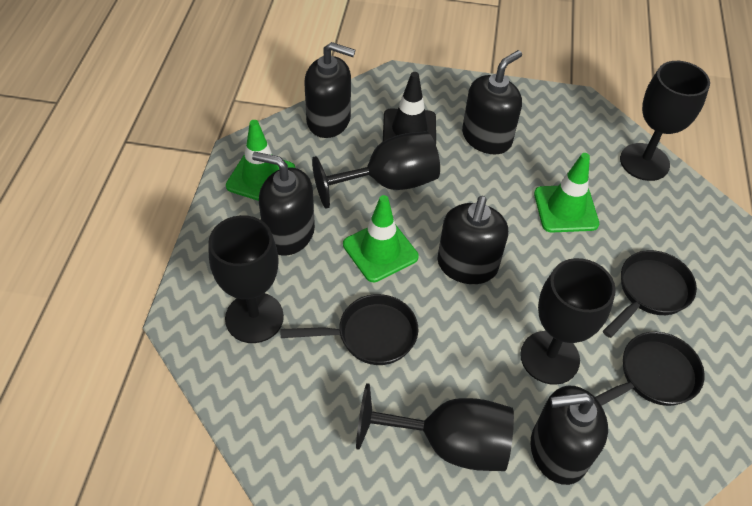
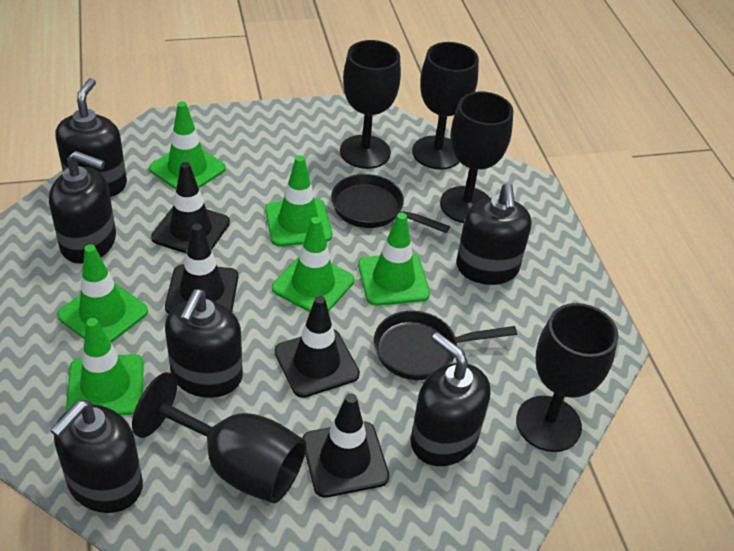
black pan: 3 -> 2
black soap dispenser: 5 -> 6
black traffic cone: 1 -> 4
green traffic cone: 3 -> 6

